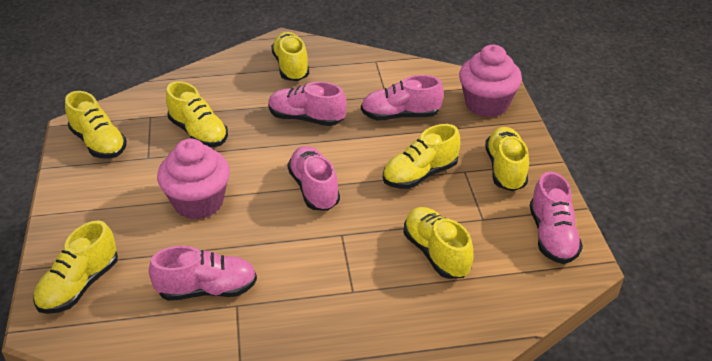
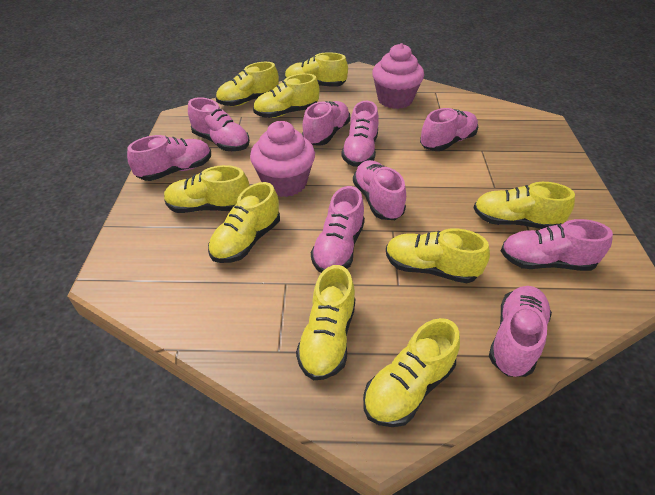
pink shoe: 5 -> 9
yellow shoe: 7 -> 9

